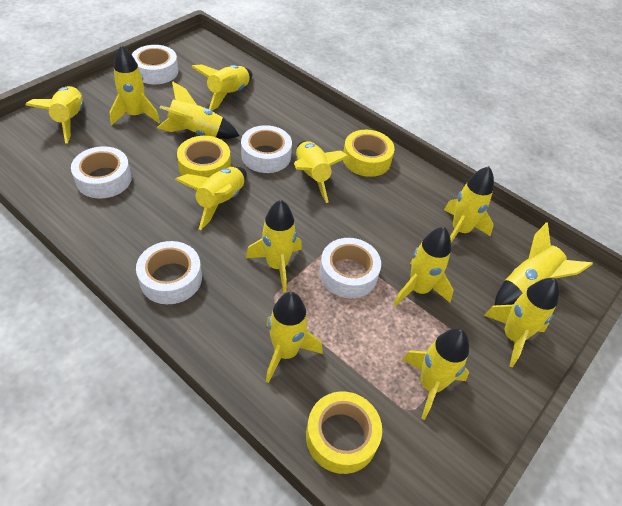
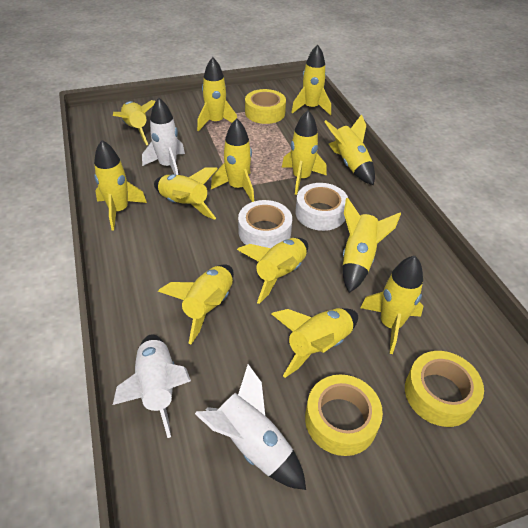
white rocket: 0 -> 3
white tape: 5 -> 2

